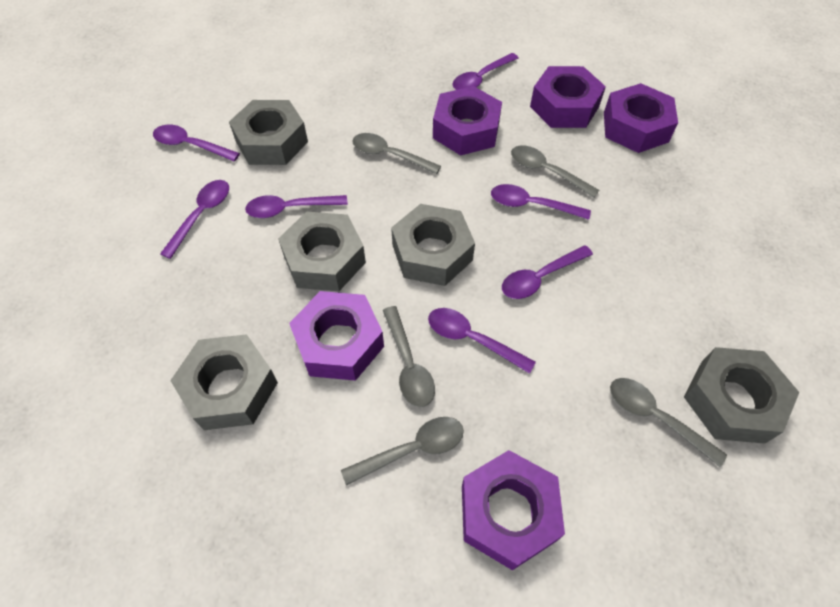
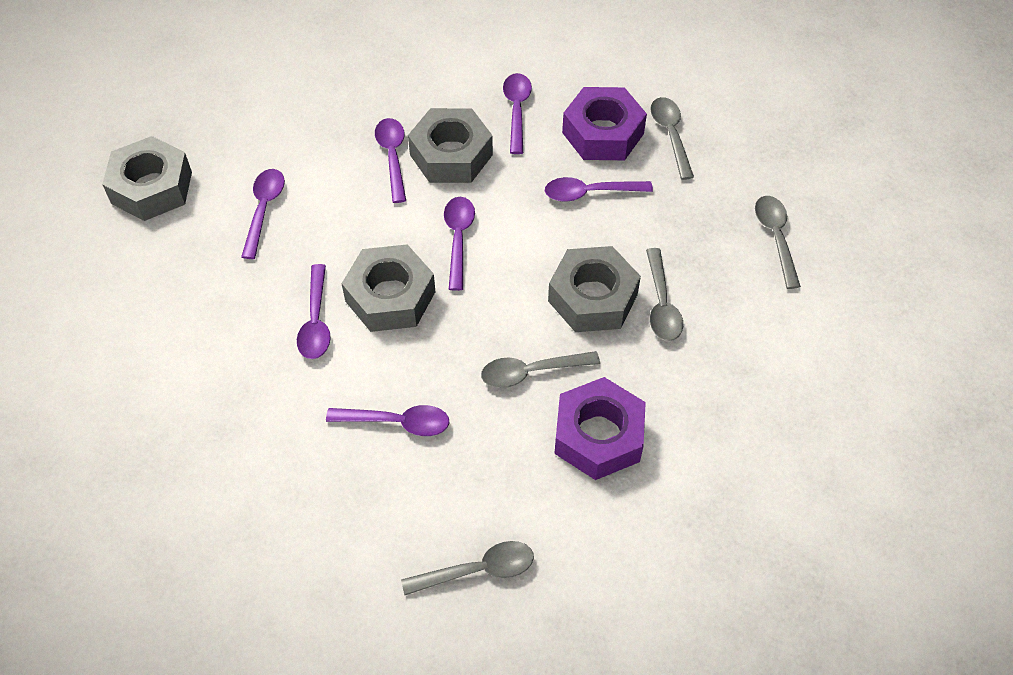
grey nut: 5 -> 4
purple nut: 5 -> 2

